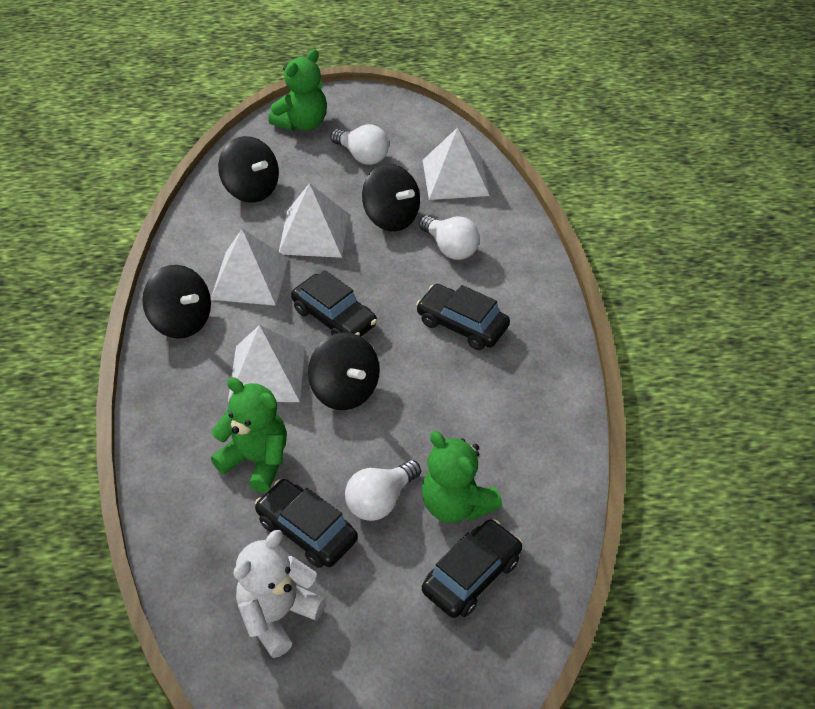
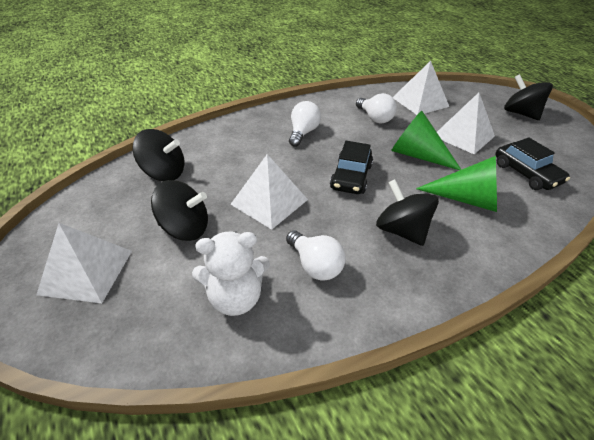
black car: 4 -> 2
green cone: 0 -> 2
green teddy bear: 3 -> 0

